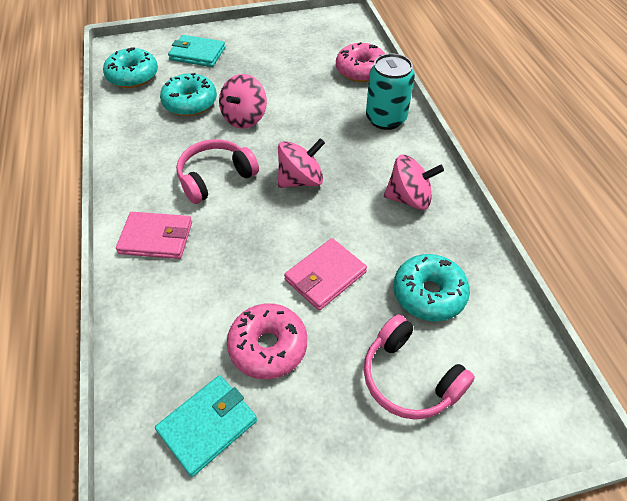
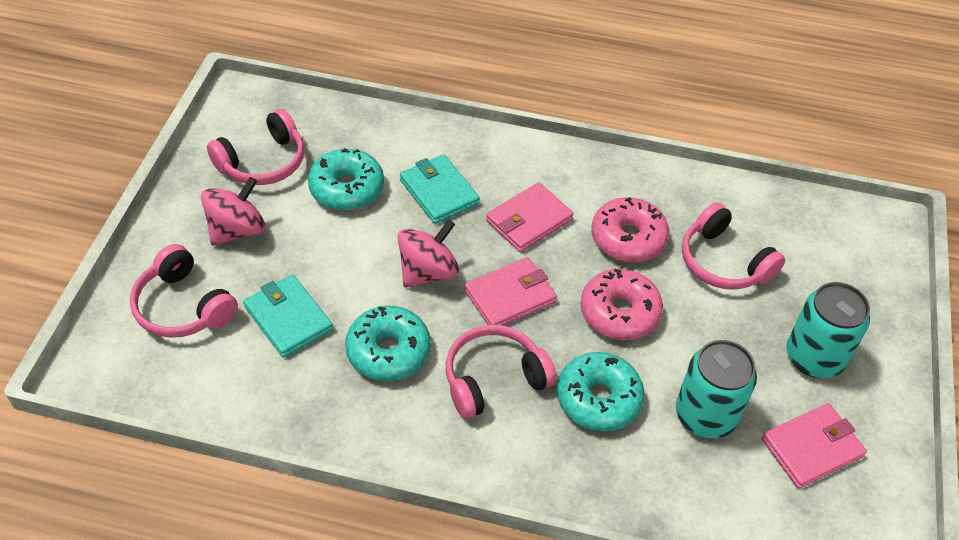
pink headphones: 2 -> 4
pink spinning top: 3 -> 2
pink wallet: 2 -> 3
turquoise can: 1 -> 2

